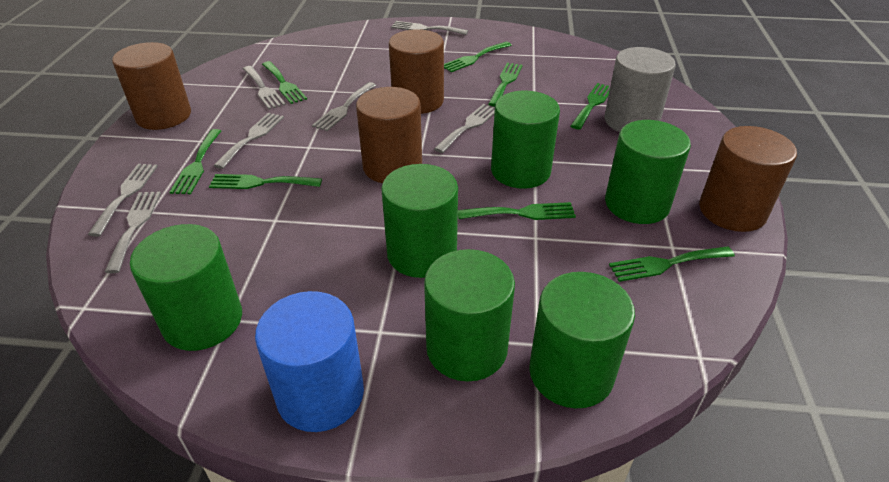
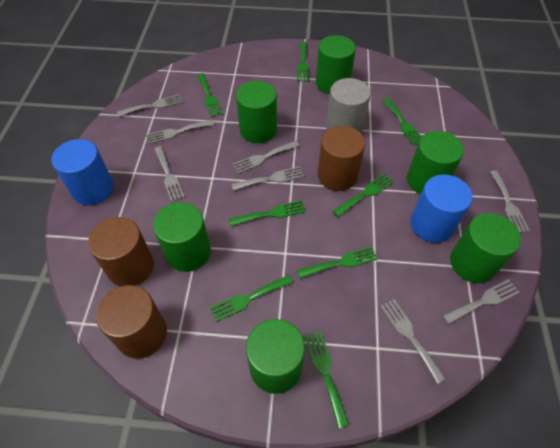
blue cylinder: 1 -> 2
brown cylinder: 4 -> 3
grey fork: 7 -> 8

